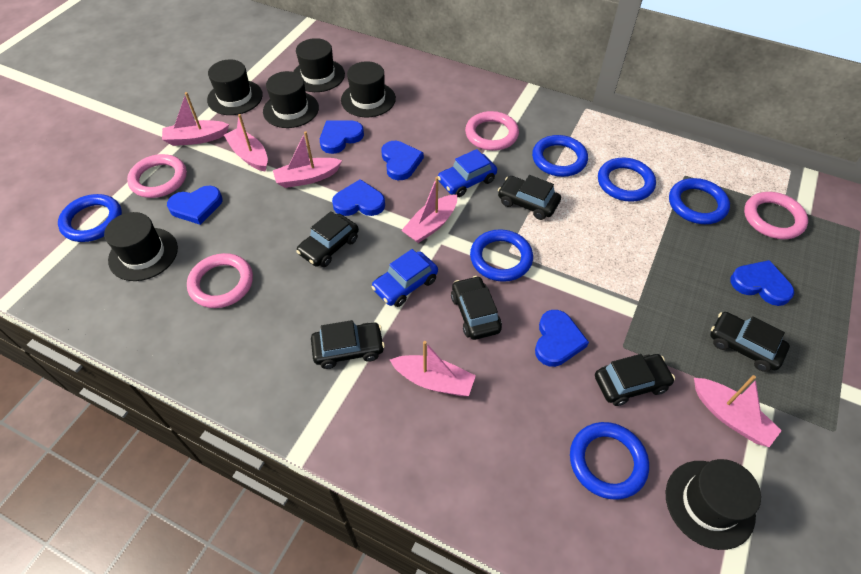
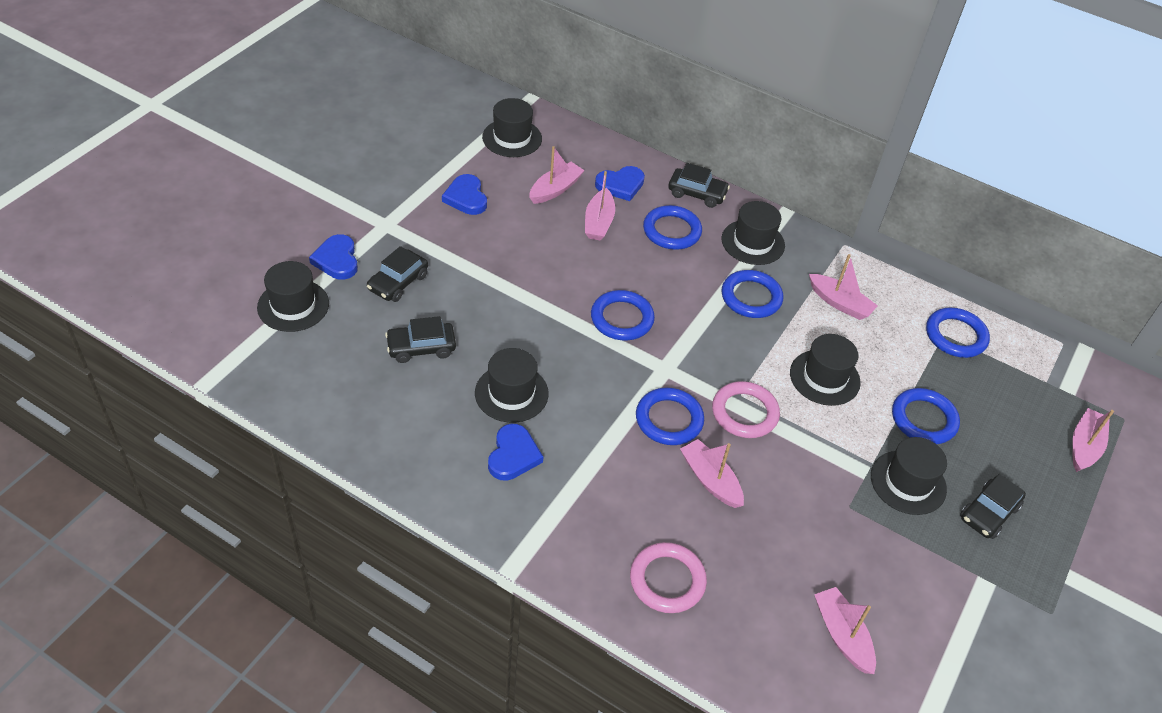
black car: 6 -> 4
blue car: 2 -> 0
blue heart: 6 -> 4
pink ring: 4 -> 2

